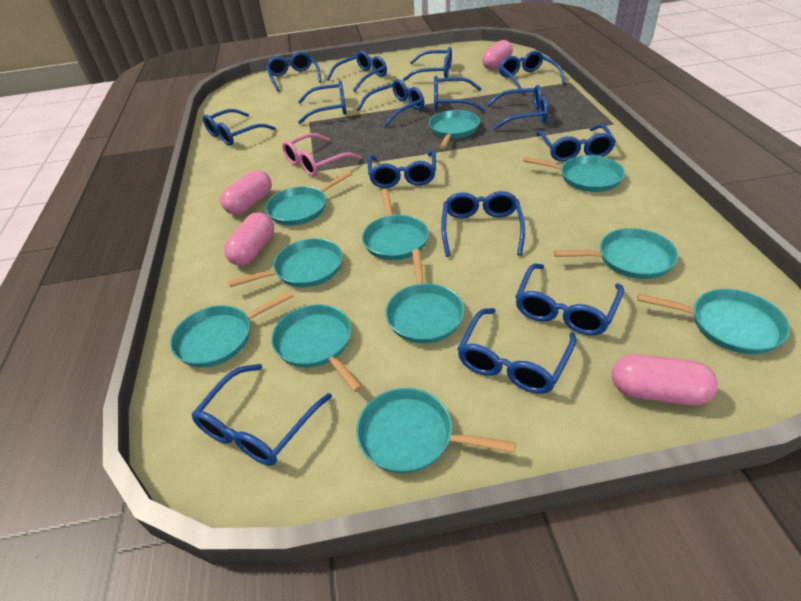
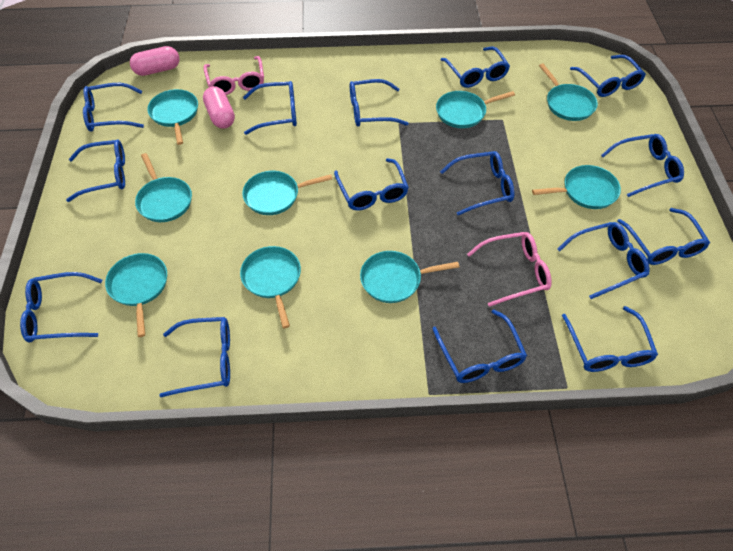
pink capsule: 4 -> 2
pink glasses: 1 -> 2
turquoise pan: 11 -> 9

